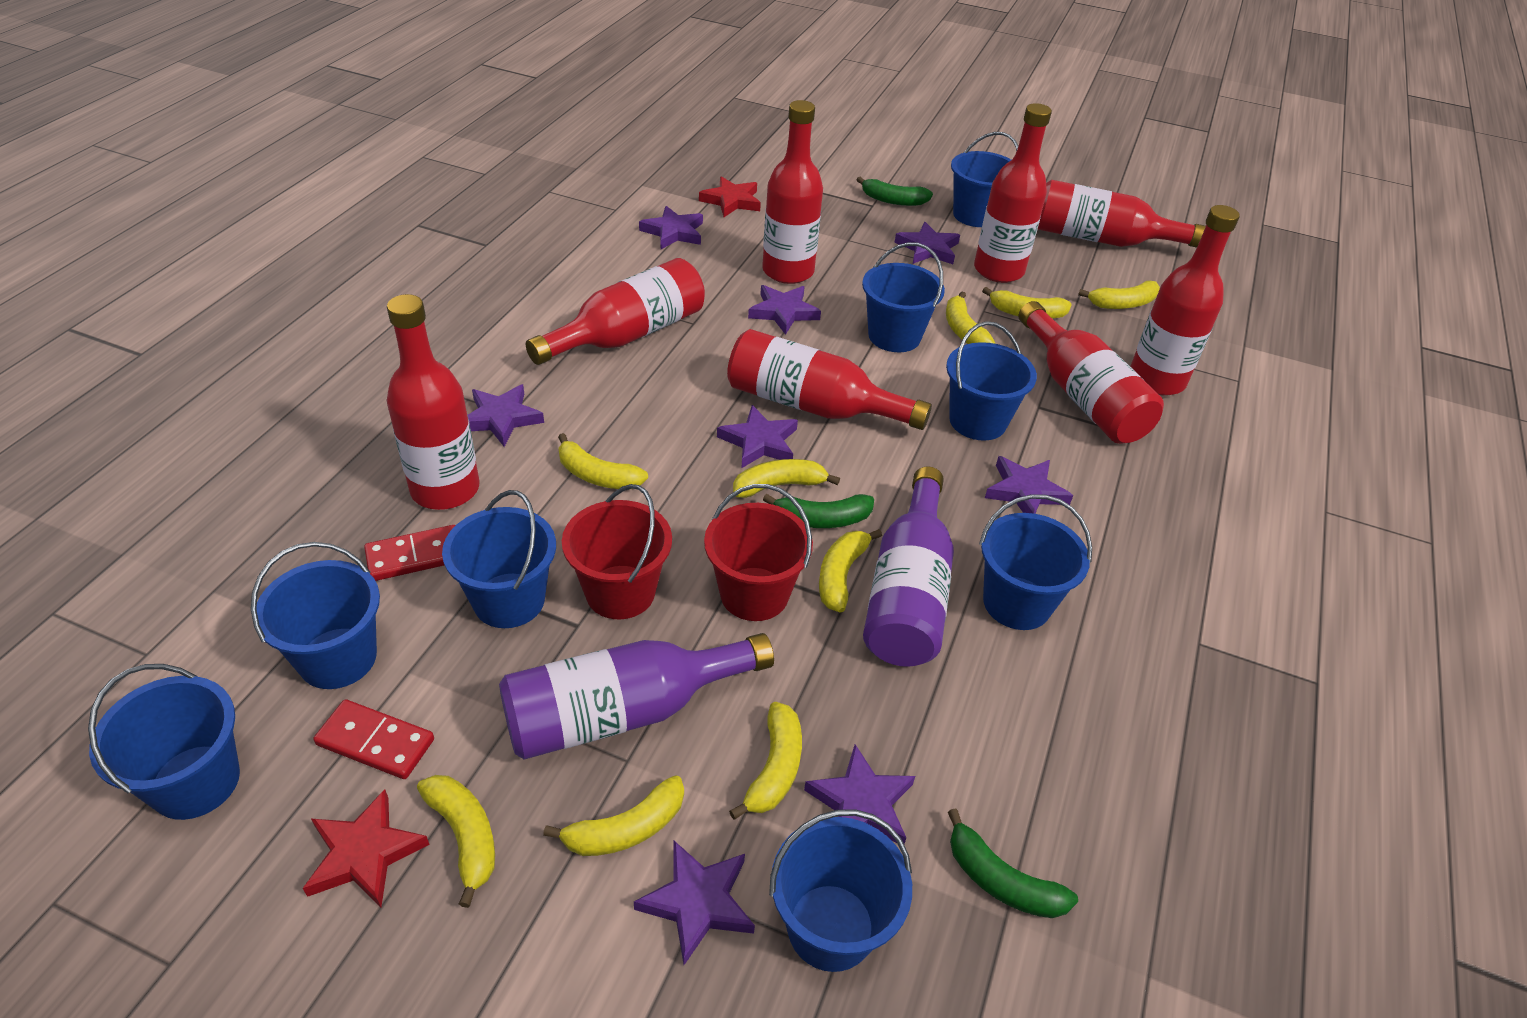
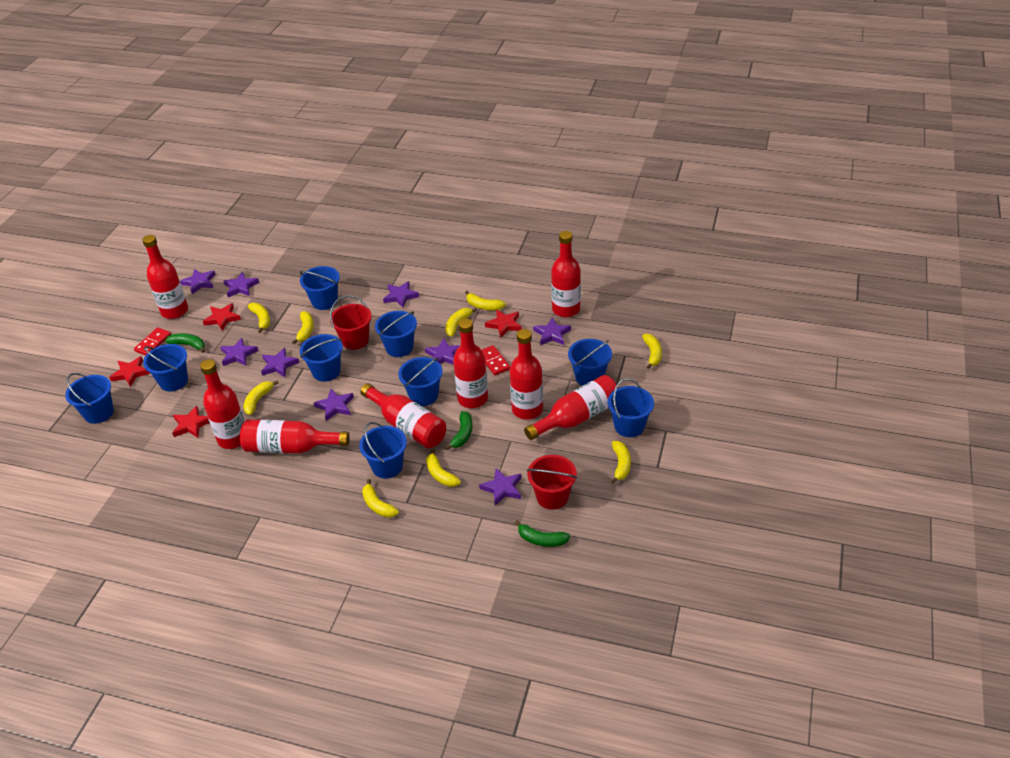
blue bucket: 8 -> 9
purple bottle: 2 -> 0
purple star: 8 -> 9
red star: 2 -> 4

